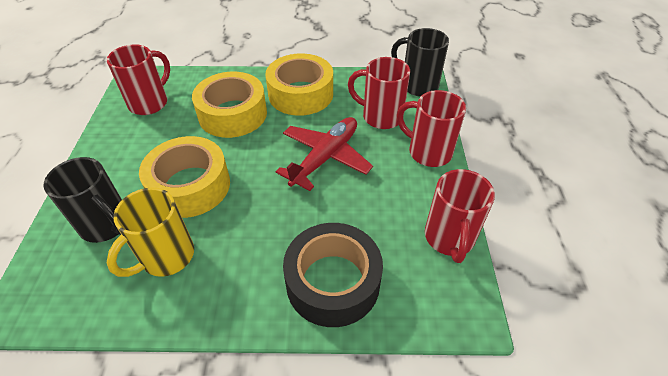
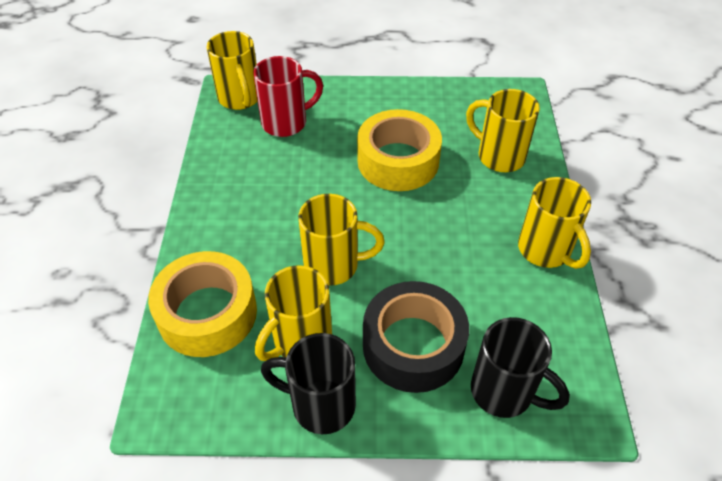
red mug: 4 -> 1
red plane: 1 -> 0
yellow mug: 1 -> 5
yellow tape: 3 -> 2

